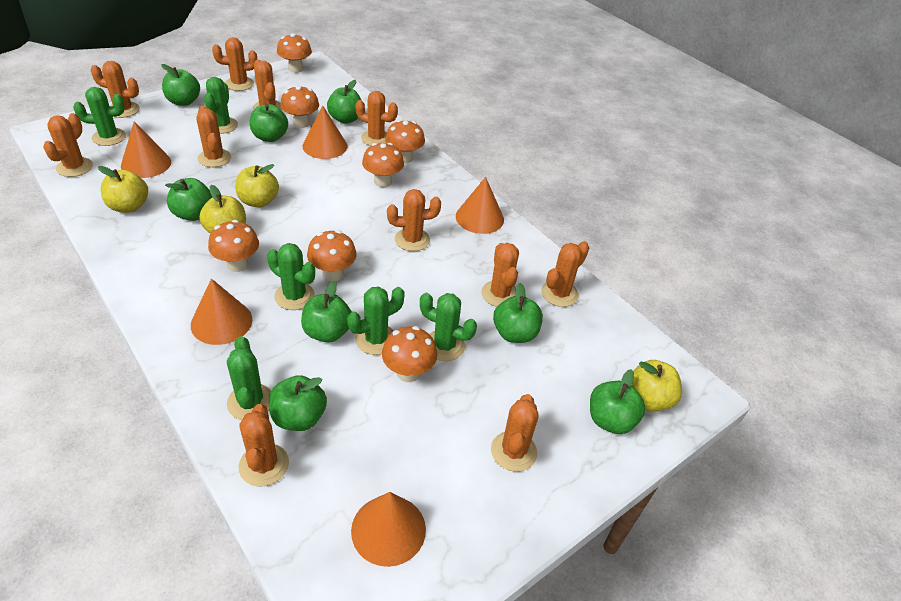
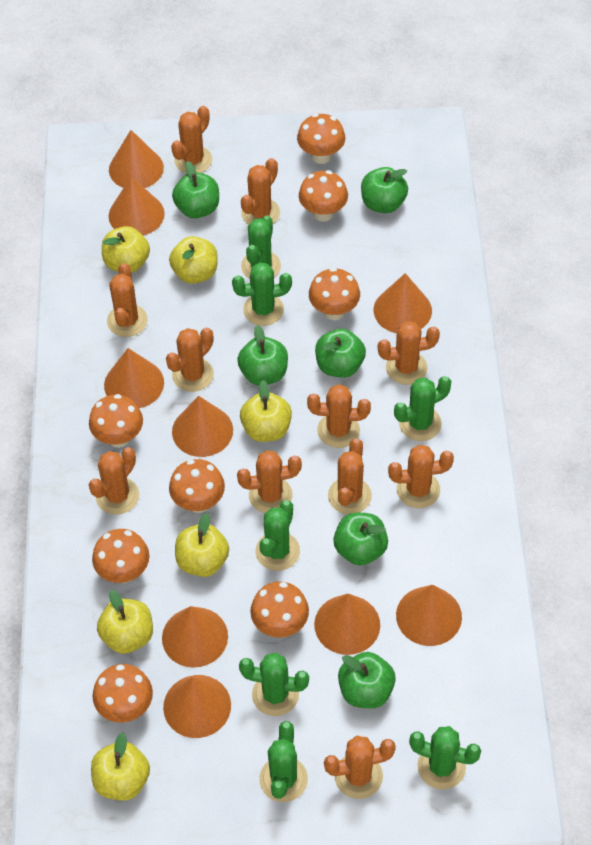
green apple: 8 -> 6
green cactus: 6 -> 7
orange cone: 5 -> 9
orange mushroom: 7 -> 8
yellow apple: 4 -> 6

